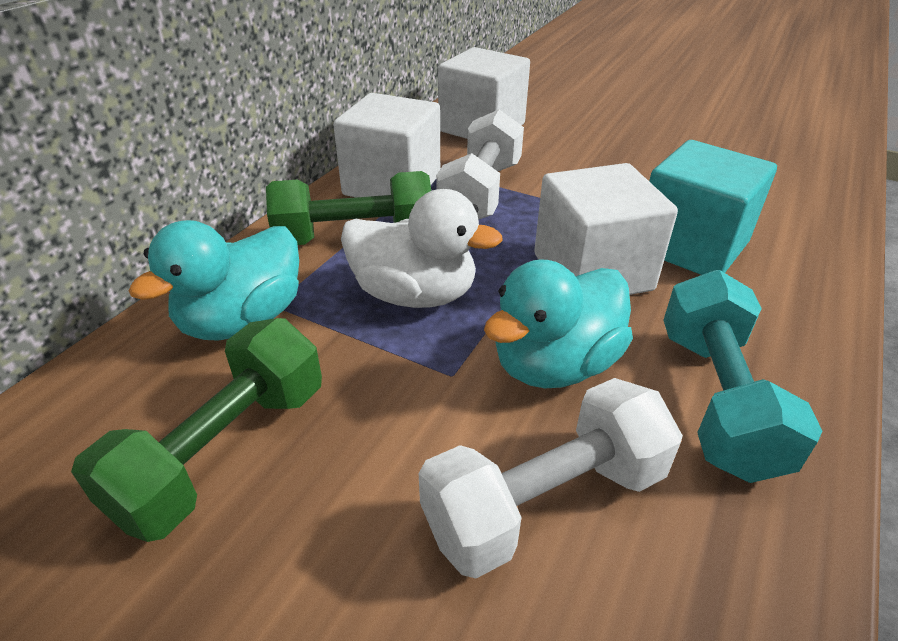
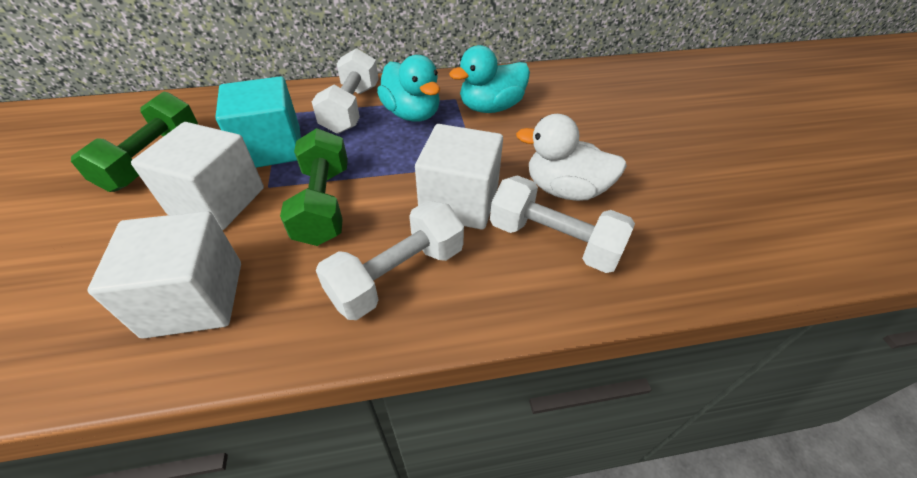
turquoise dumbbell: 1 -> 0
white dumbbell: 2 -> 3

